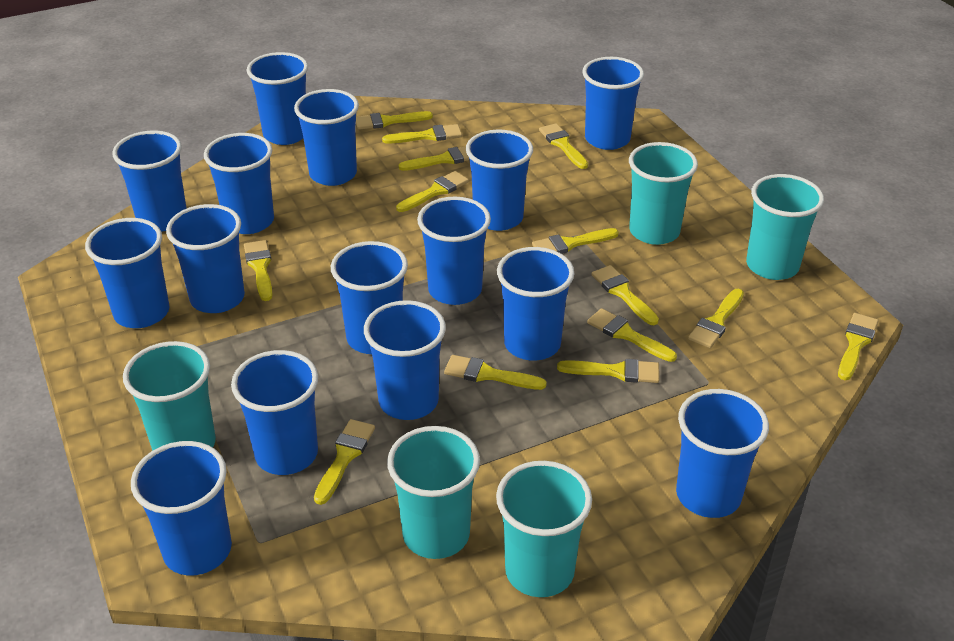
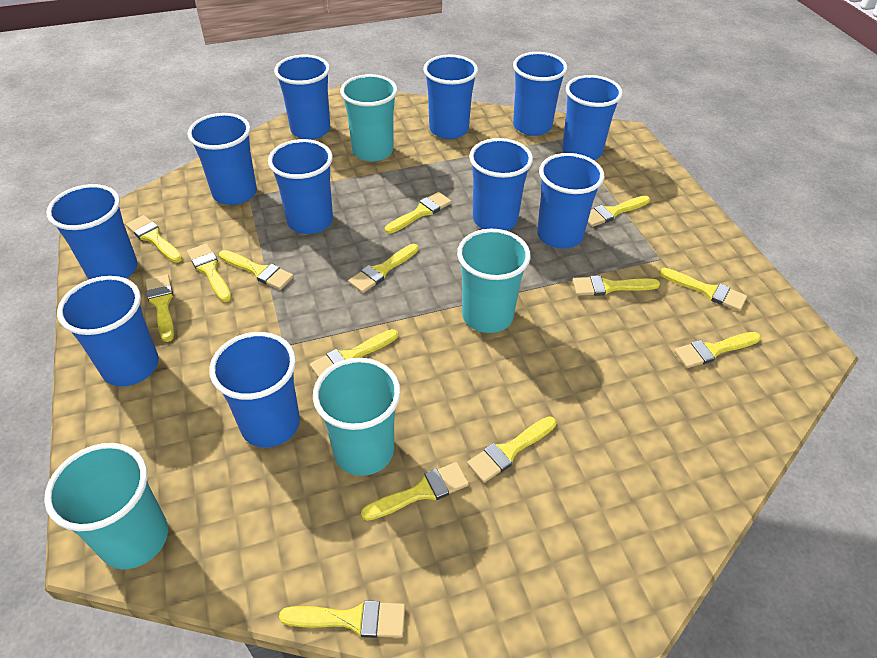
blue cup: 15 -> 11
turquoise cup: 5 -> 4

